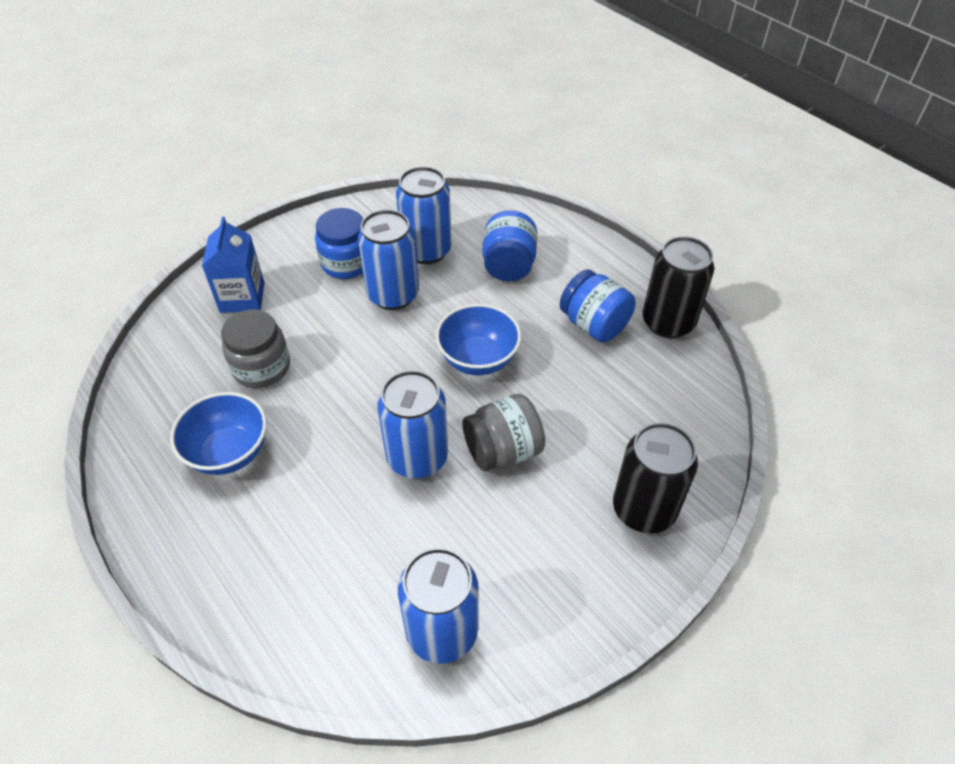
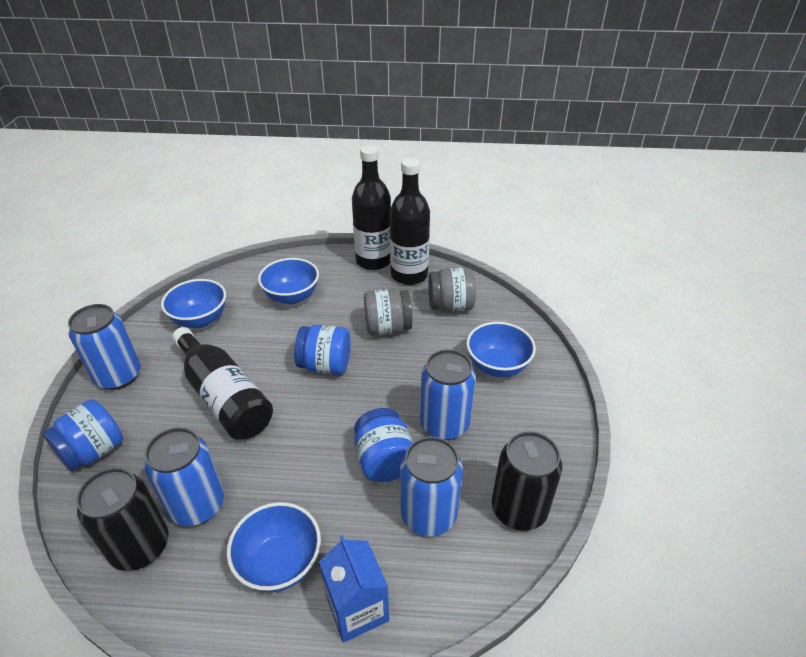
black bottle: 0 -> 3
blue bowl: 2 -> 4

